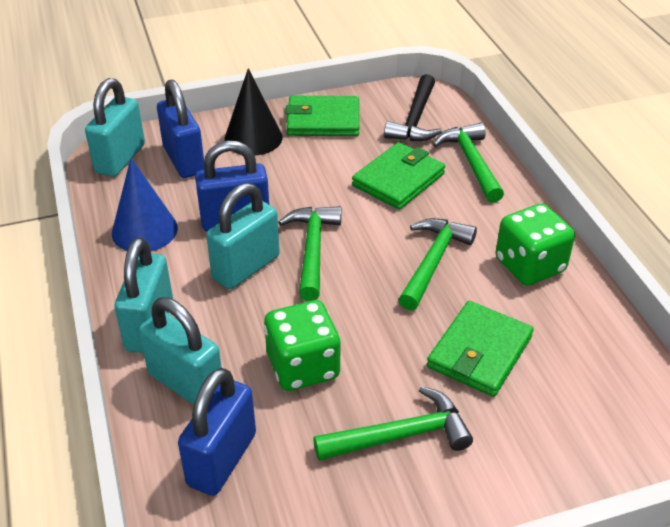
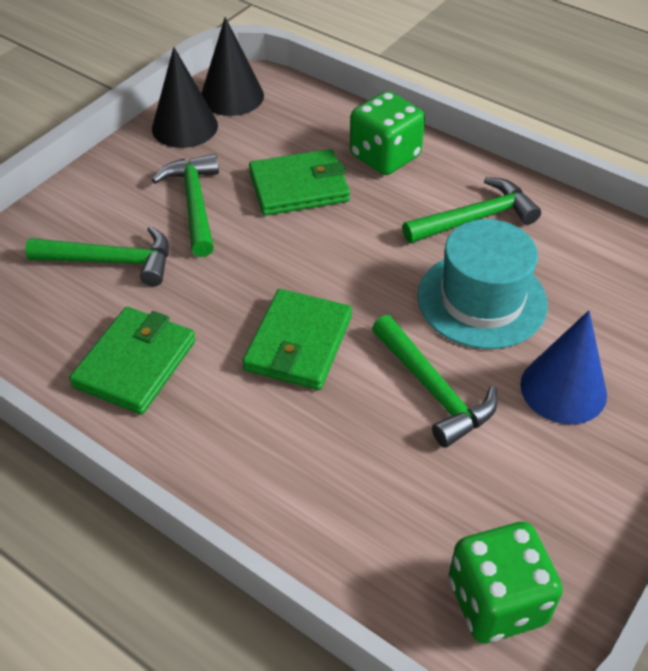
black cone: 1 -> 2
black hammer: 1 -> 0
blue padlock: 3 -> 0
turquoise hat: 0 -> 1
turquoise padlock: 4 -> 0

